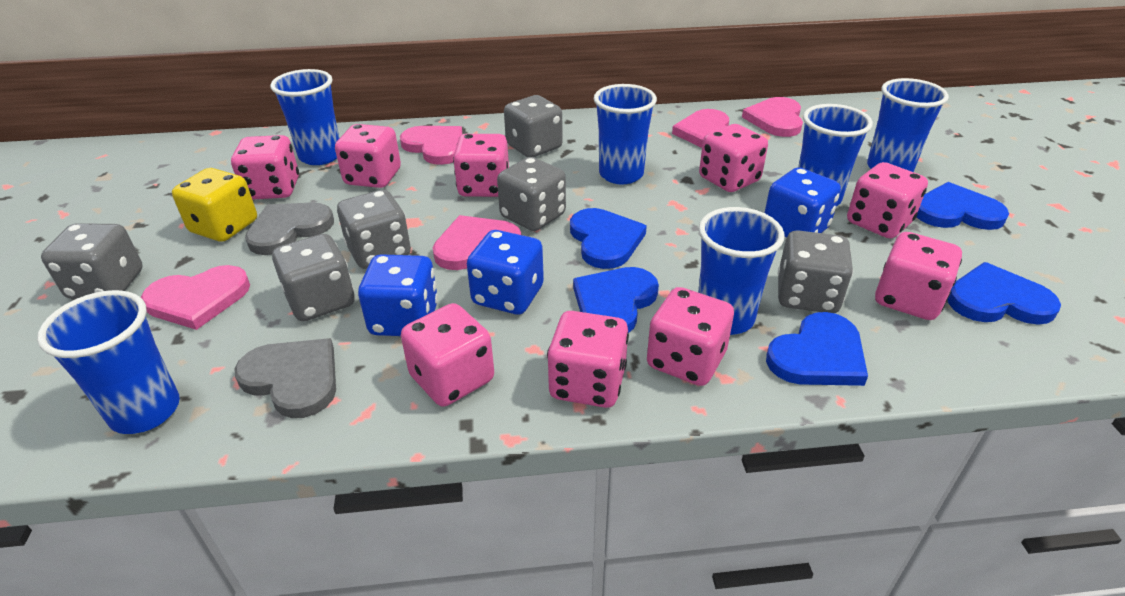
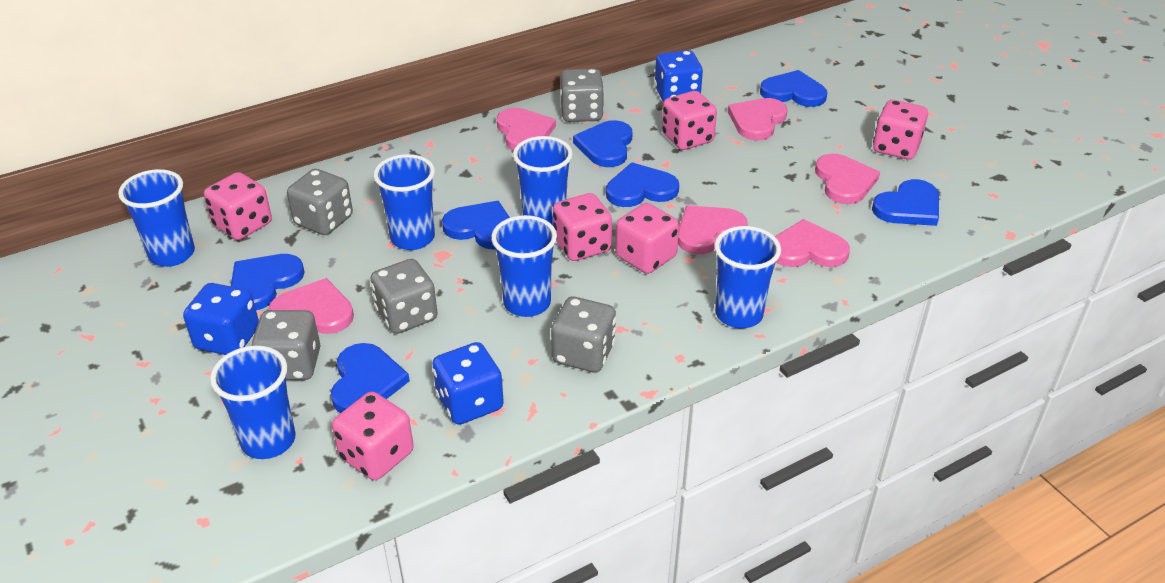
blue heart: 5 -> 7
grey dice: 6 -> 5
grey heart: 2 -> 0
pink dice: 9 -> 6
pink heart: 5 -> 6
yellow dice: 1 -> 0

